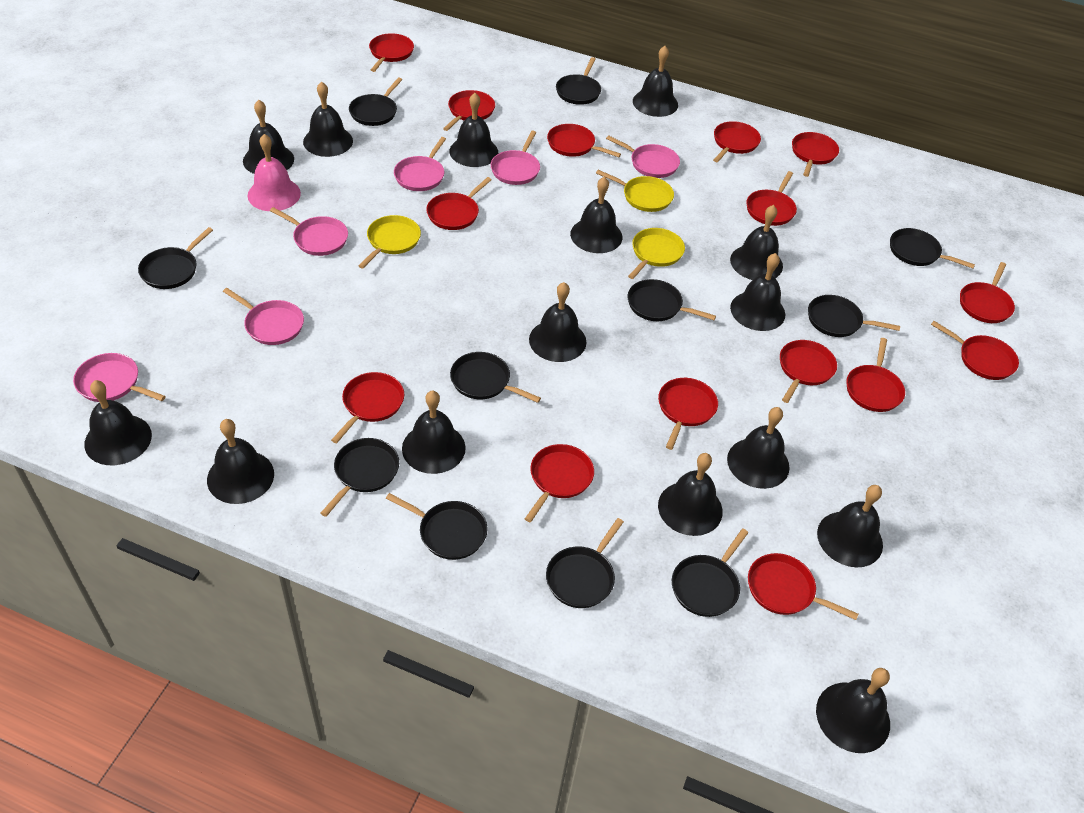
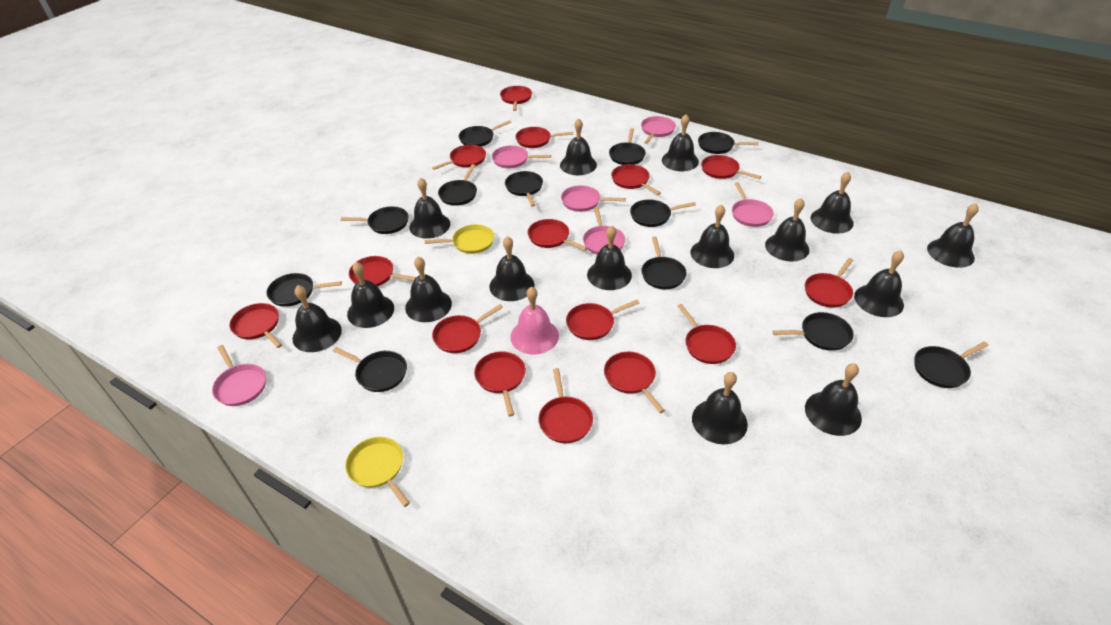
black pan: 11 -> 12
yellow pan: 3 -> 2

